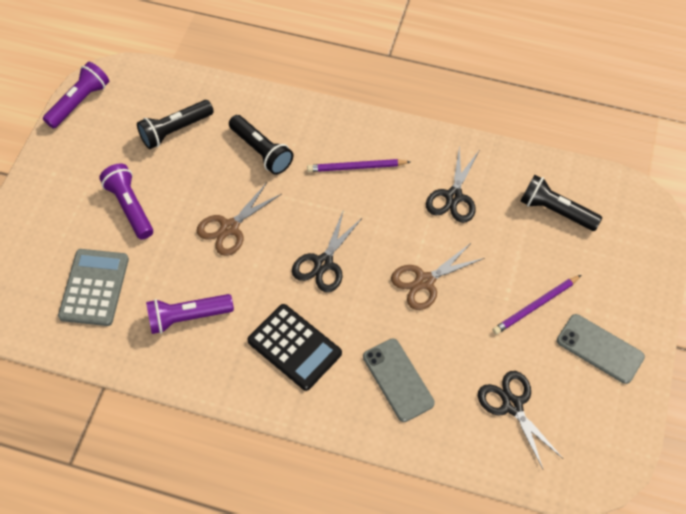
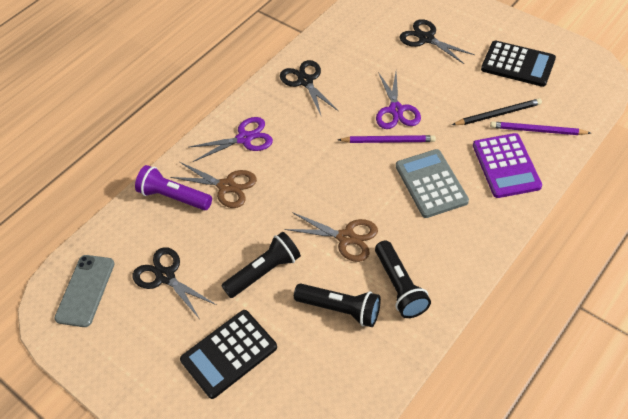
black calculator: 1 -> 2
black pencil: 0 -> 1
grey phone: 2 -> 1
purple calculator: 0 -> 1
purple flashlight: 3 -> 1
purple scissors: 0 -> 2

